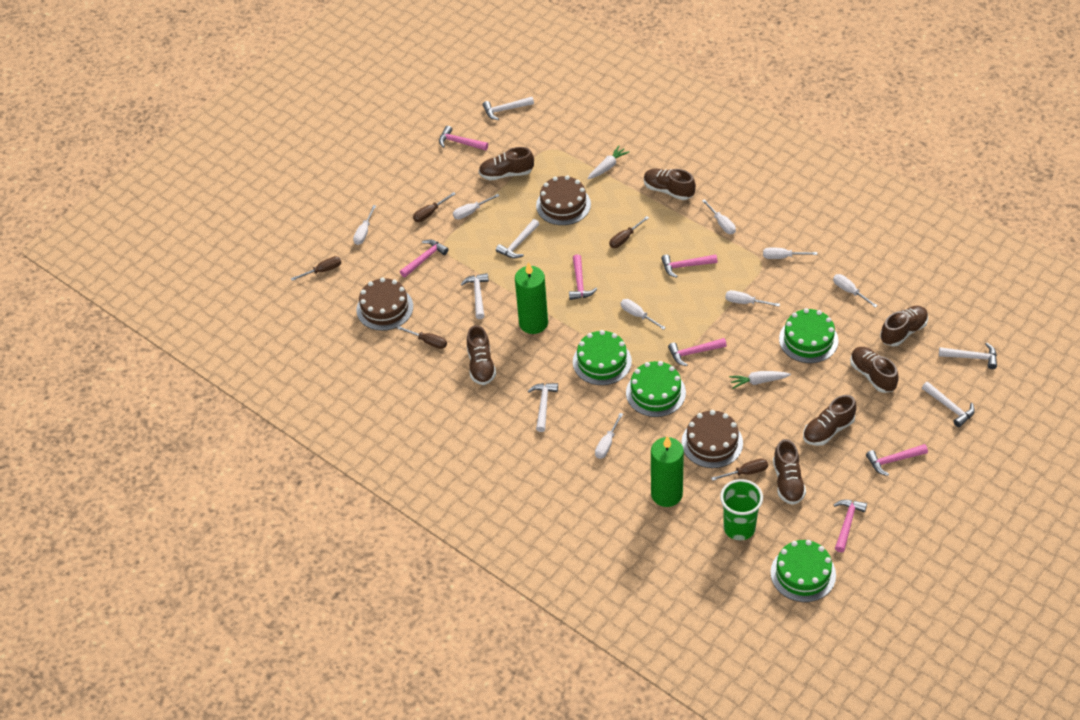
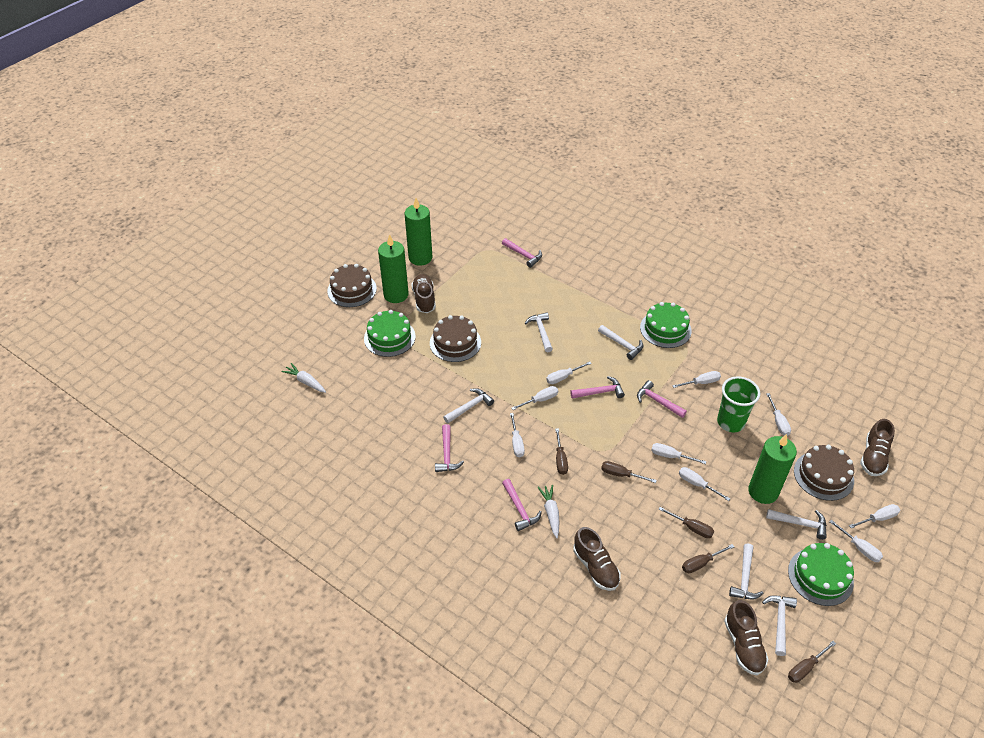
brown shoe: 7 -> 4
green cake: 4 -> 3
green candle: 2 -> 3
pink hammer: 7 -> 5
white screwdriver: 8 -> 9

